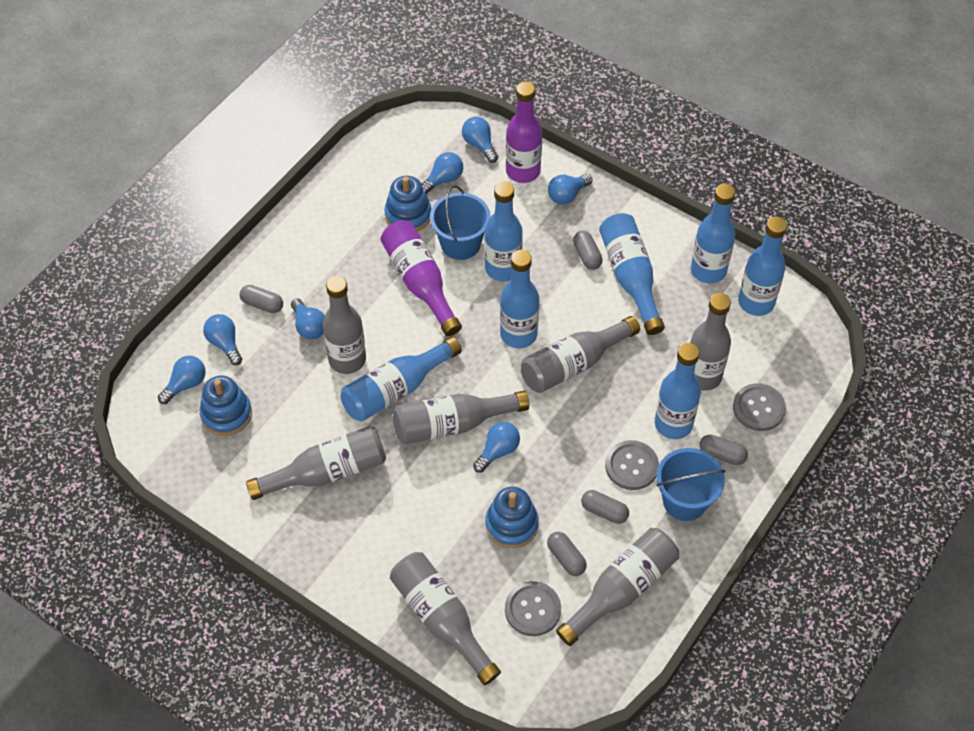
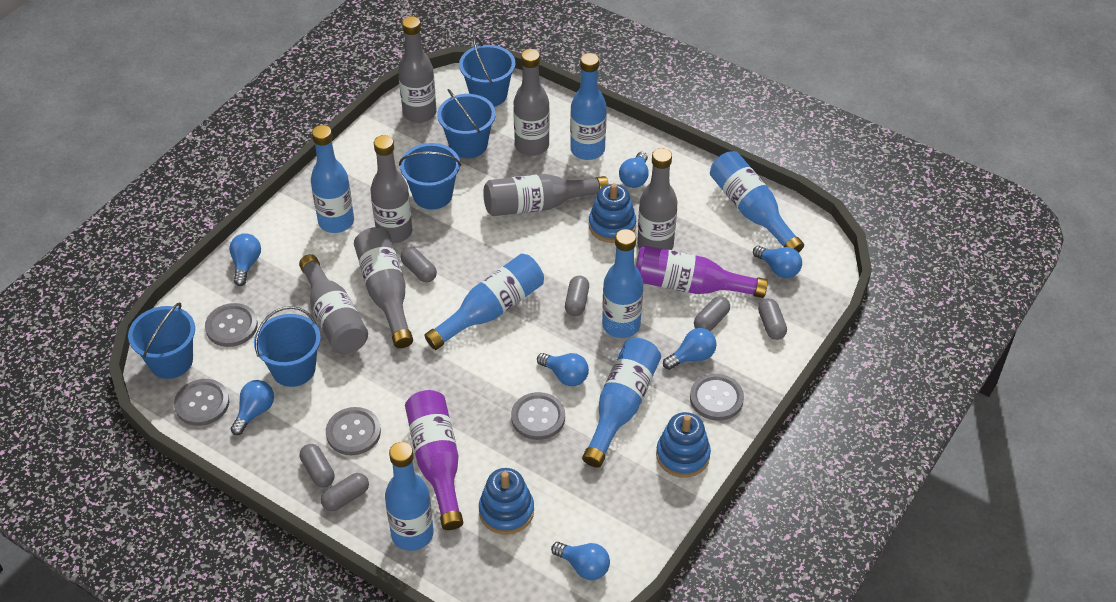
blue bucket: 2 -> 5
grey button: 3 -> 5
grey capsule: 5 -> 6

